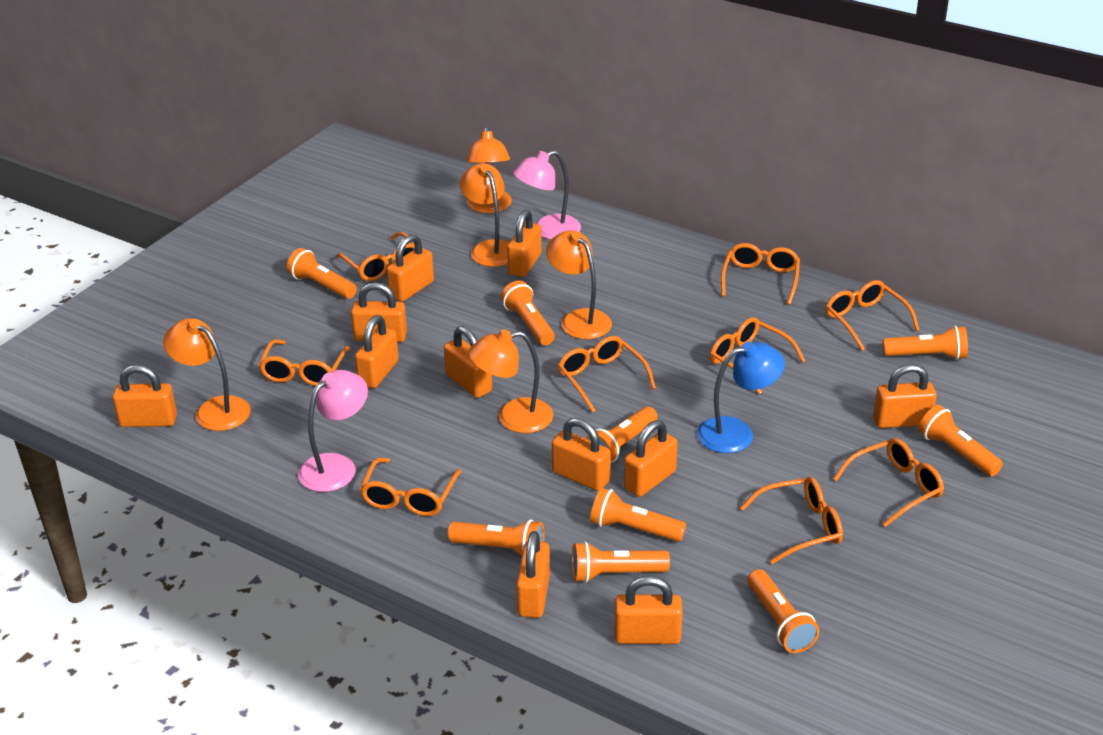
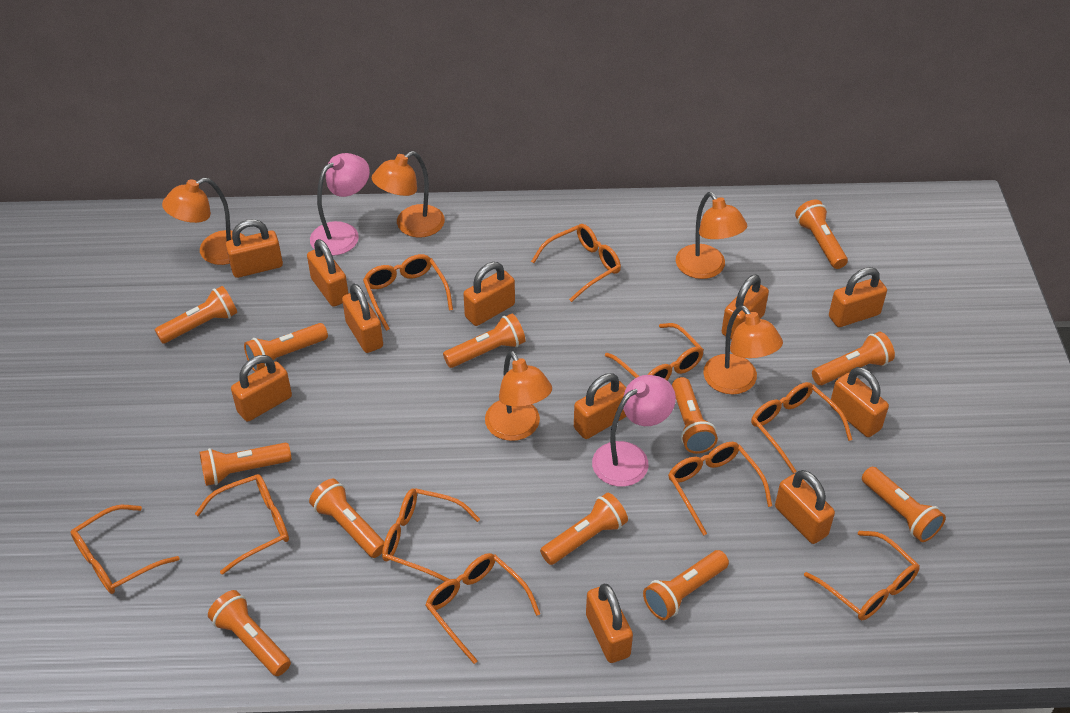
blue lamp: 1 -> 0
orange flashlight: 9 -> 12
orange glasses: 9 -> 10

